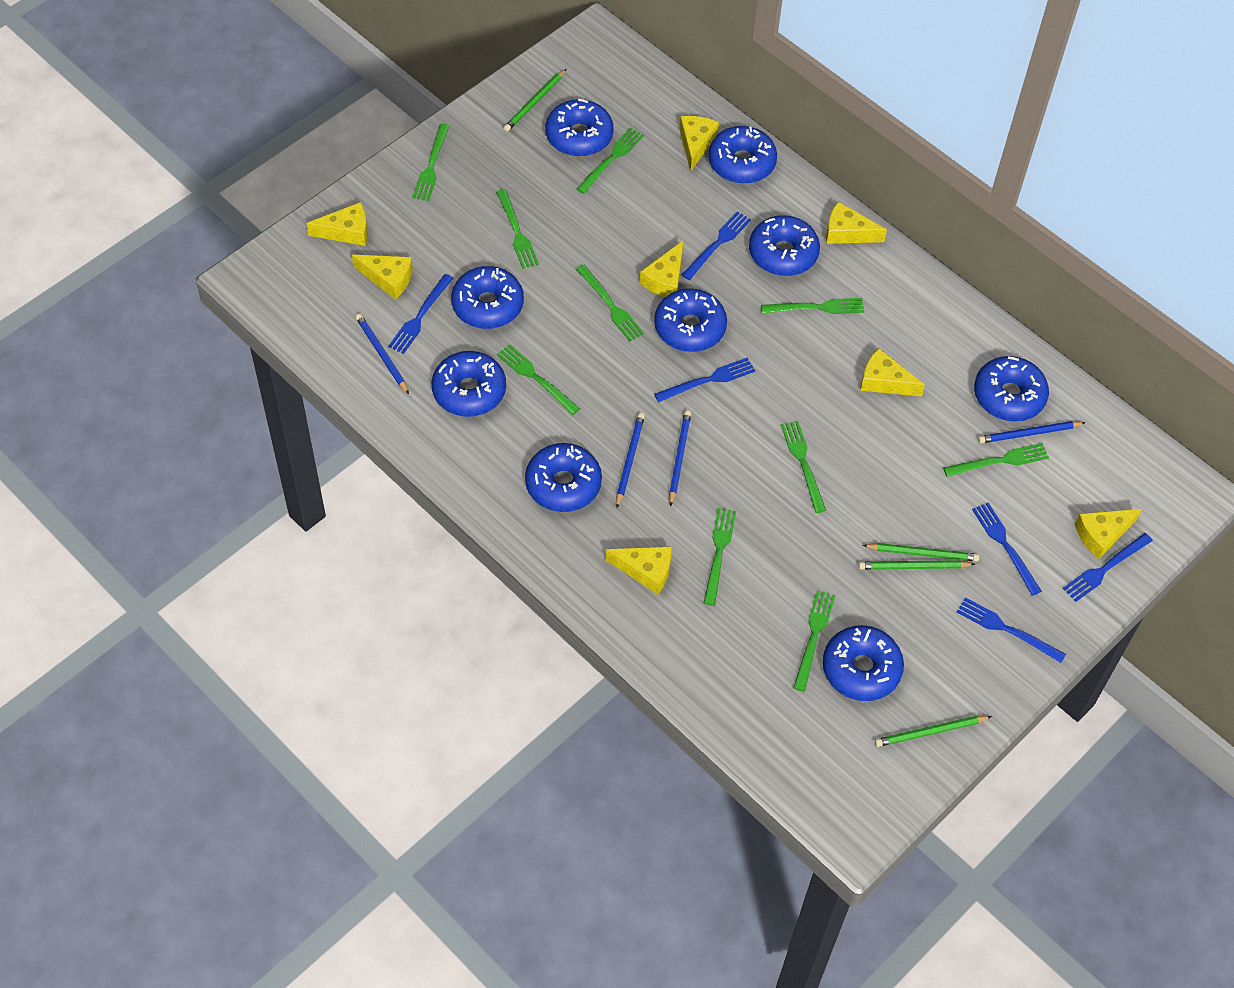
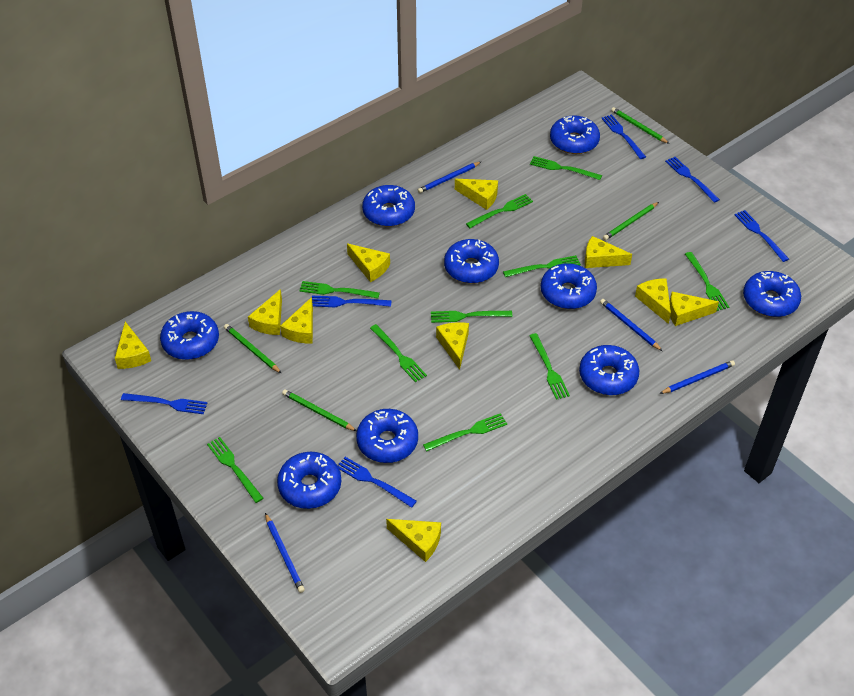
yellow cheese: 8 -> 10

